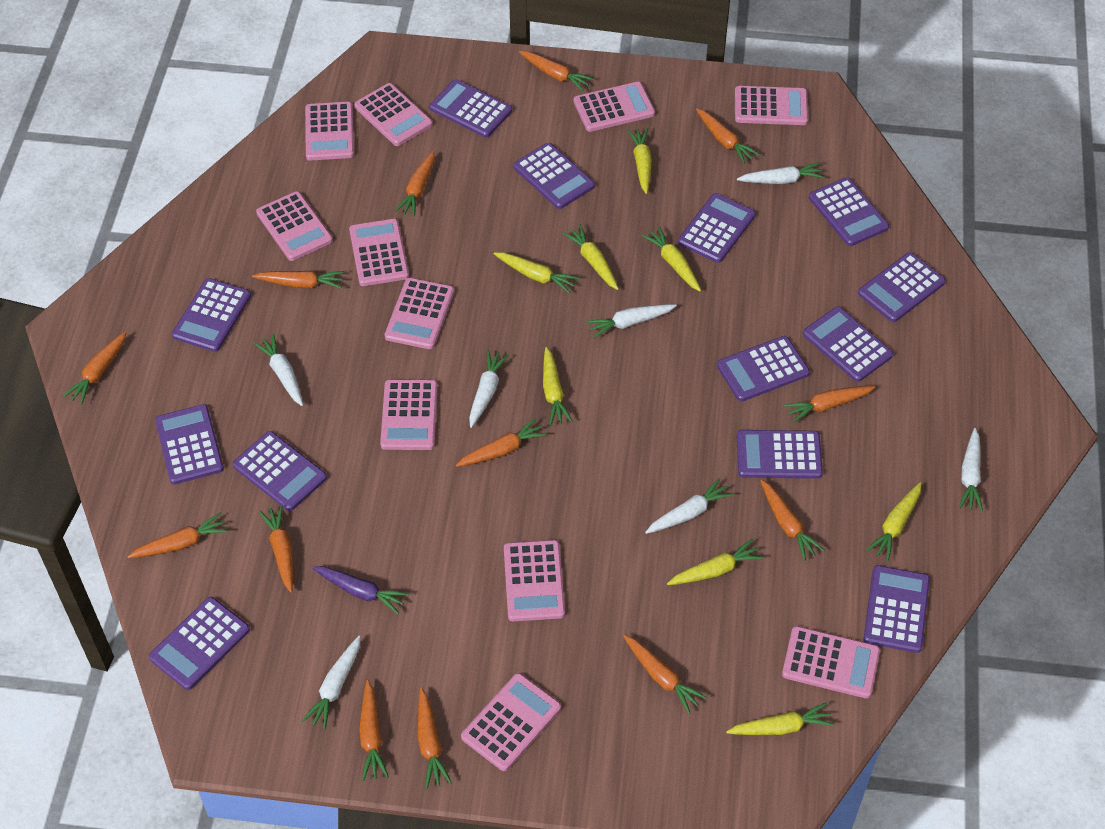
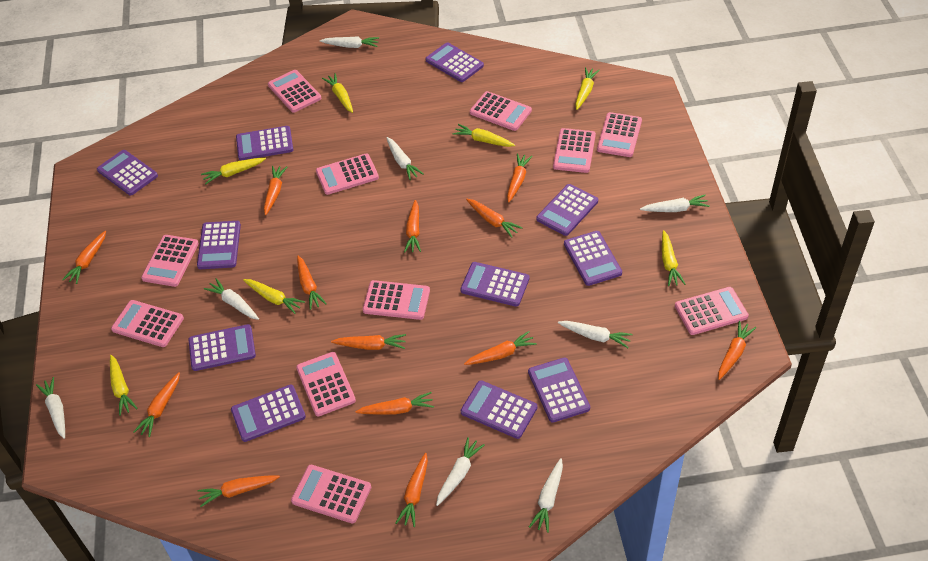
purple calculator: 13 -> 11
purple carrot: 1 -> 0
white carrot: 7 -> 8
yellow carrot: 8 -> 7

